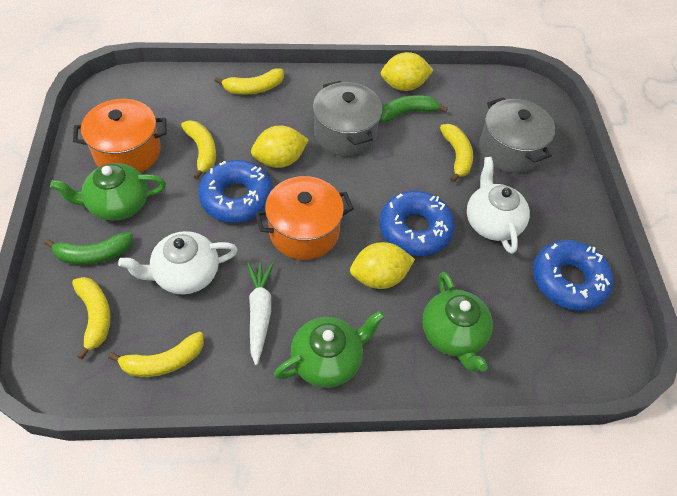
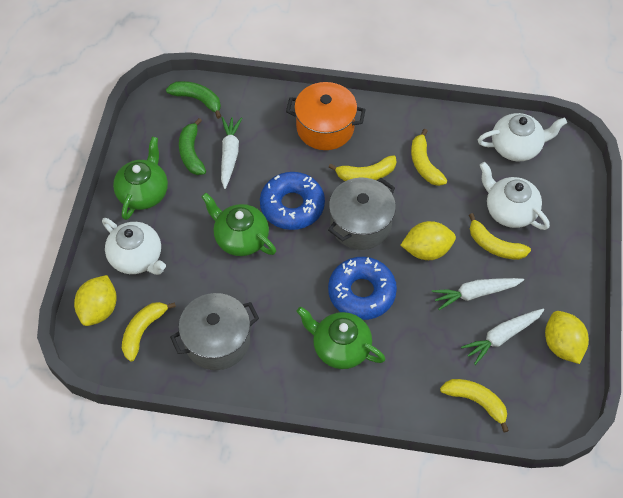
blue donut: 3 -> 2
orange pot: 2 -> 1
white carrot: 1 -> 3
white teapot: 2 -> 3

